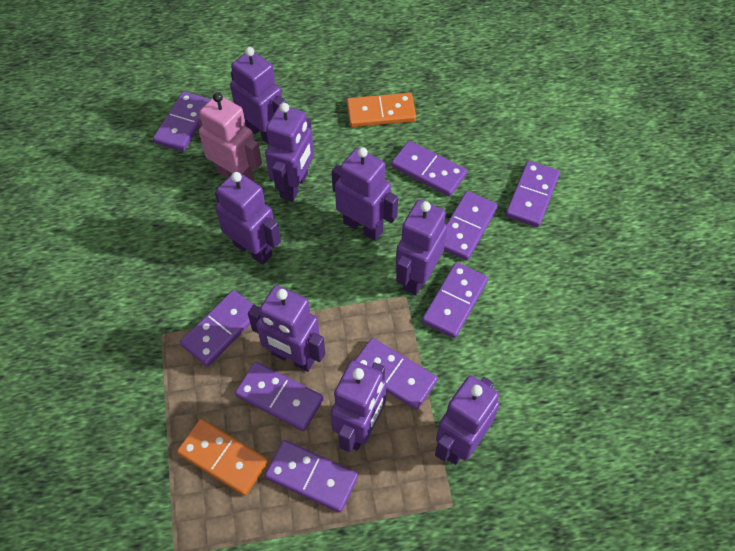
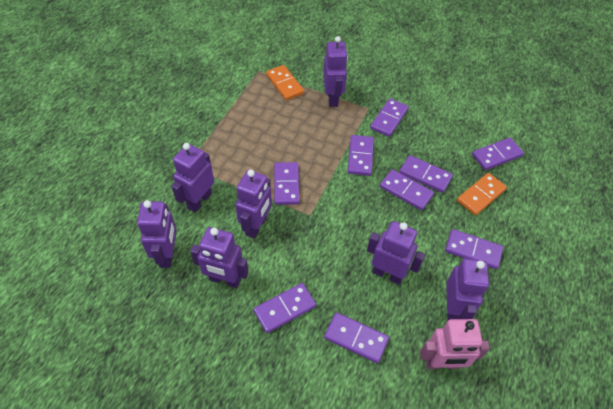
purple robot: 8 -> 7

